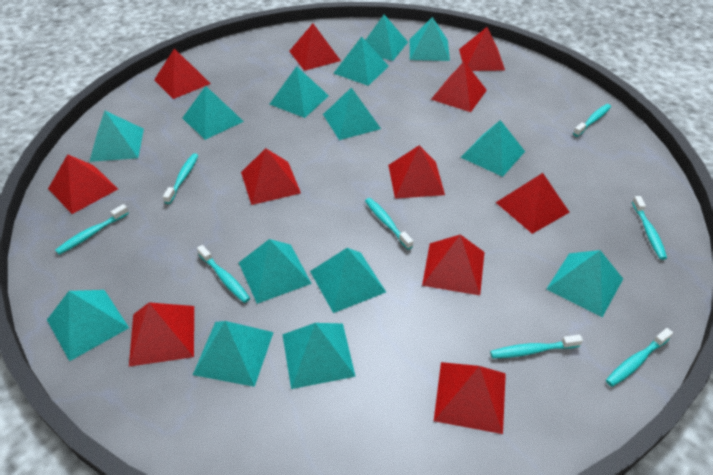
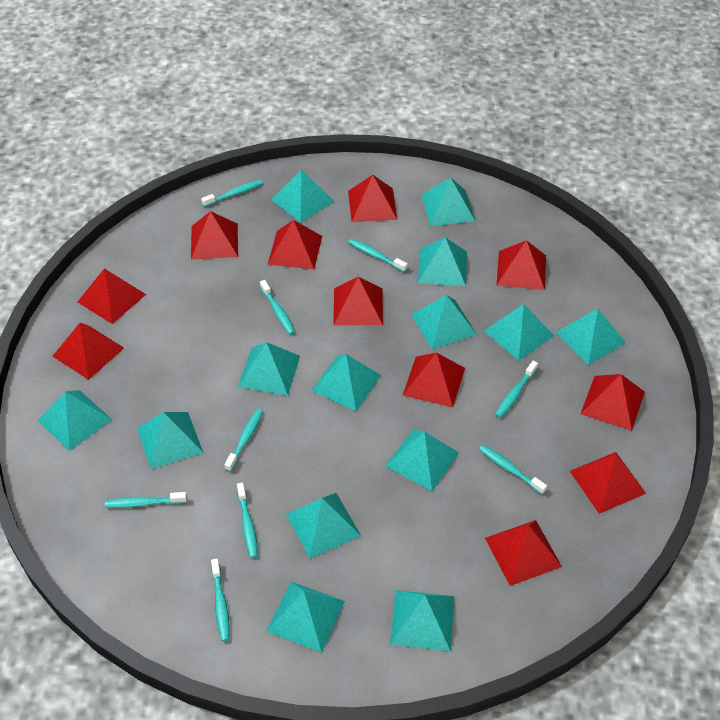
turquoise toothbrush: 8 -> 9

